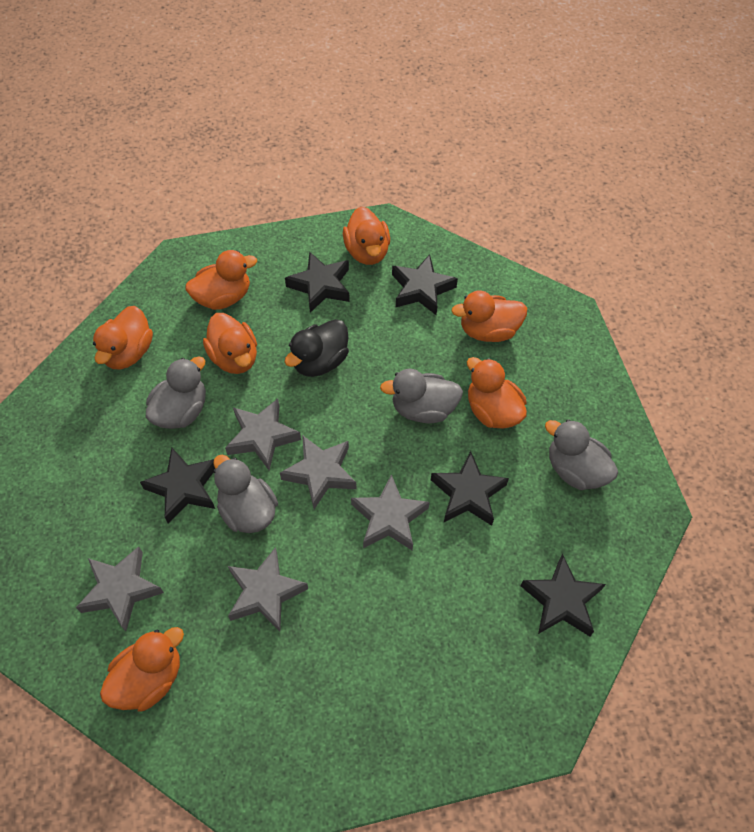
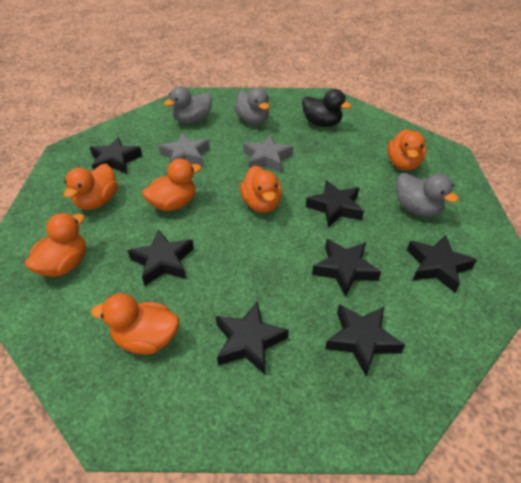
black star: 5 -> 7
grey duck: 4 -> 3
grey star: 5 -> 2
orange duck: 7 -> 6

